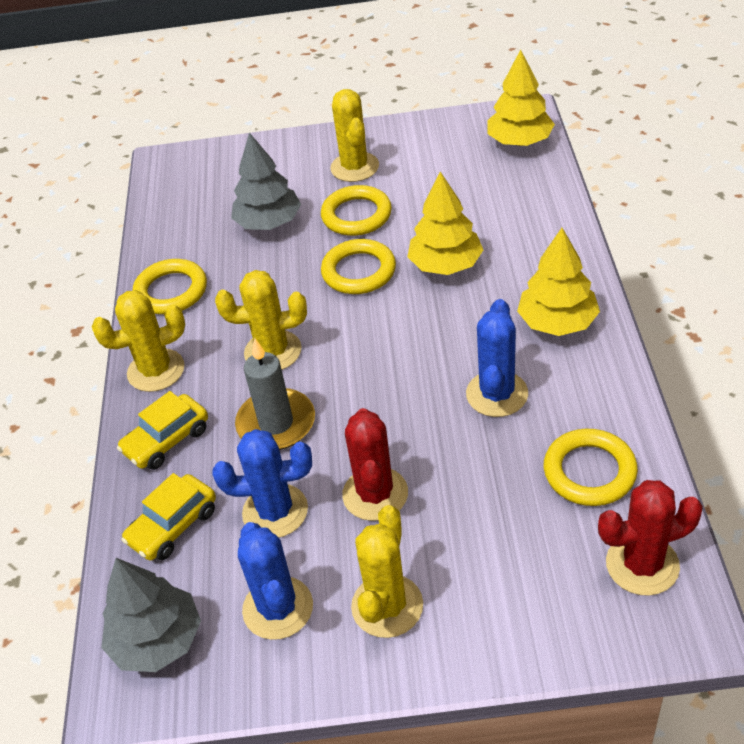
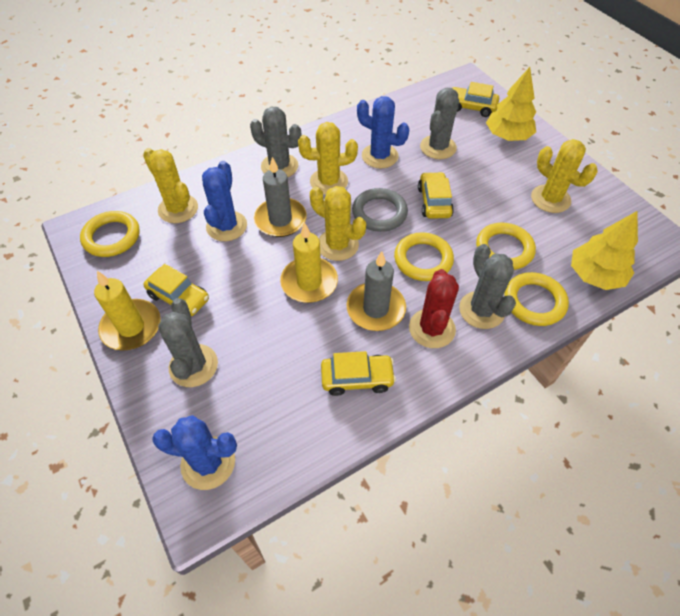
grey cactus: 0 -> 4
grey candle: 1 -> 2
grey ring: 0 -> 1
grey tree: 2 -> 0
red cactus: 2 -> 1
yellow candle: 0 -> 2
yellow car: 2 -> 4
yellow tree: 3 -> 2

